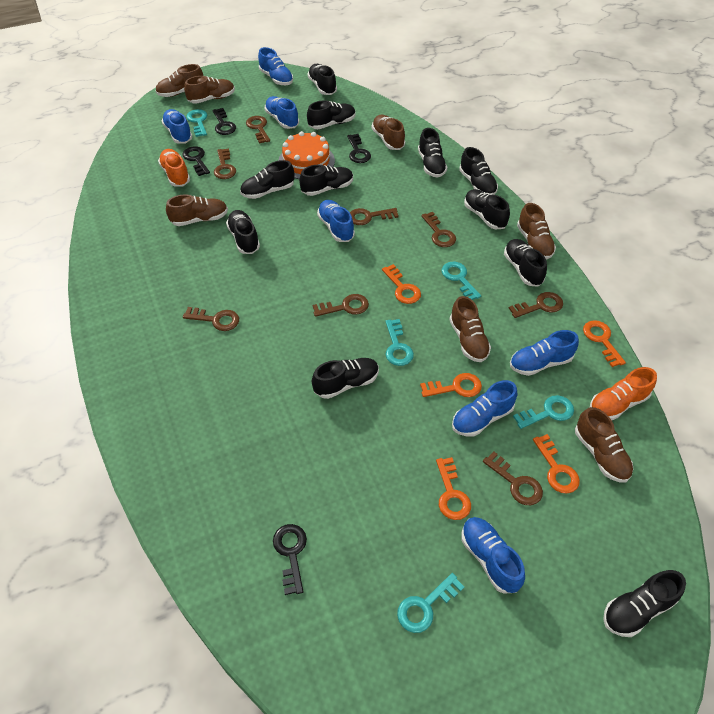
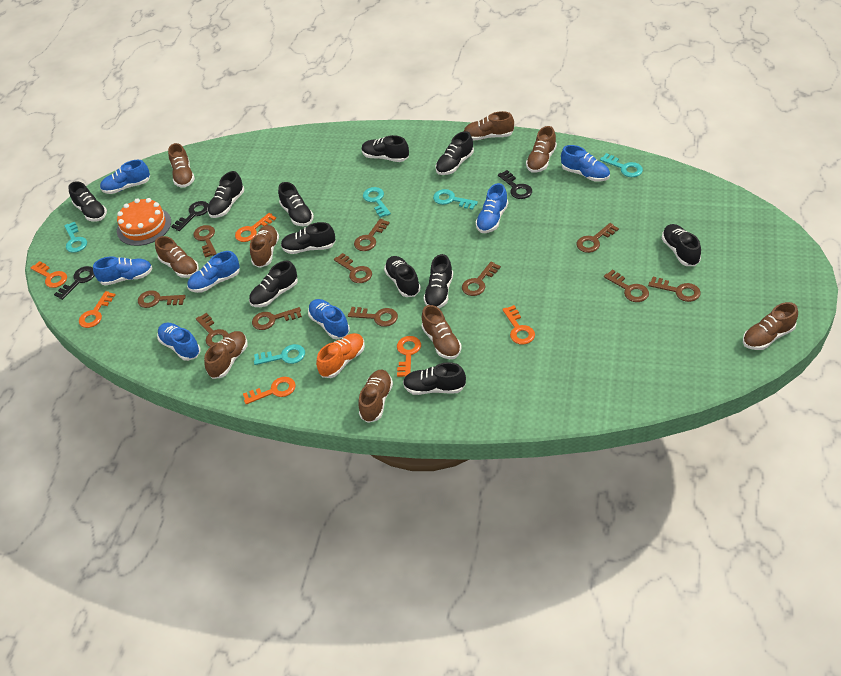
black key: 4 -> 3
brown key: 8 -> 11
brown shoe: 7 -> 9
orange key: 5 -> 6
orange shoe: 2 -> 1

